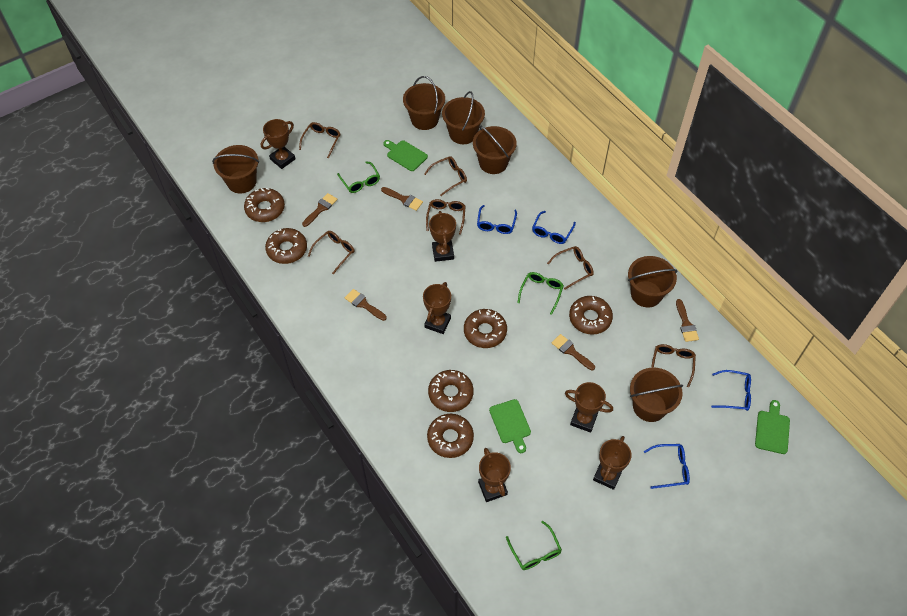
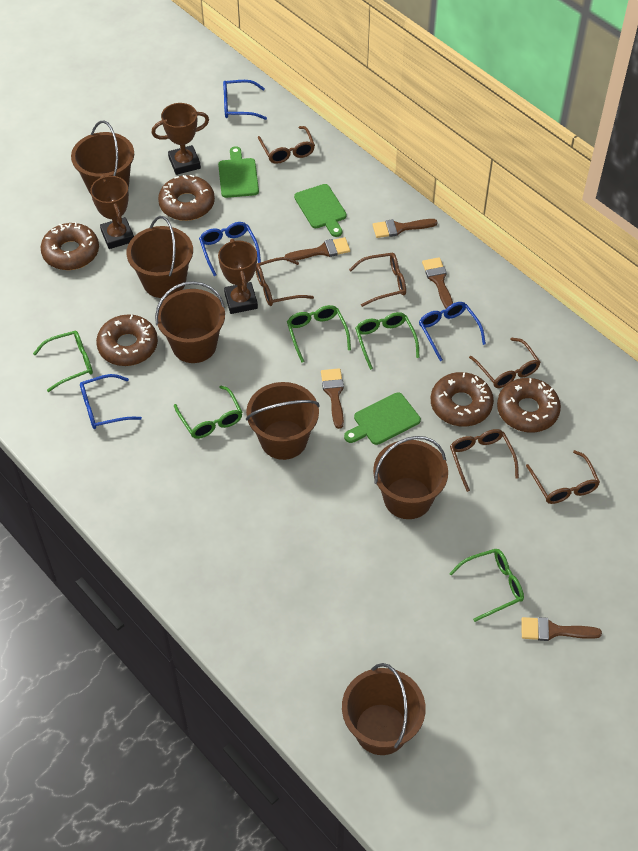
brown donut: 6 -> 5
brown trophy: 6 -> 3
green glasses: 3 -> 5

